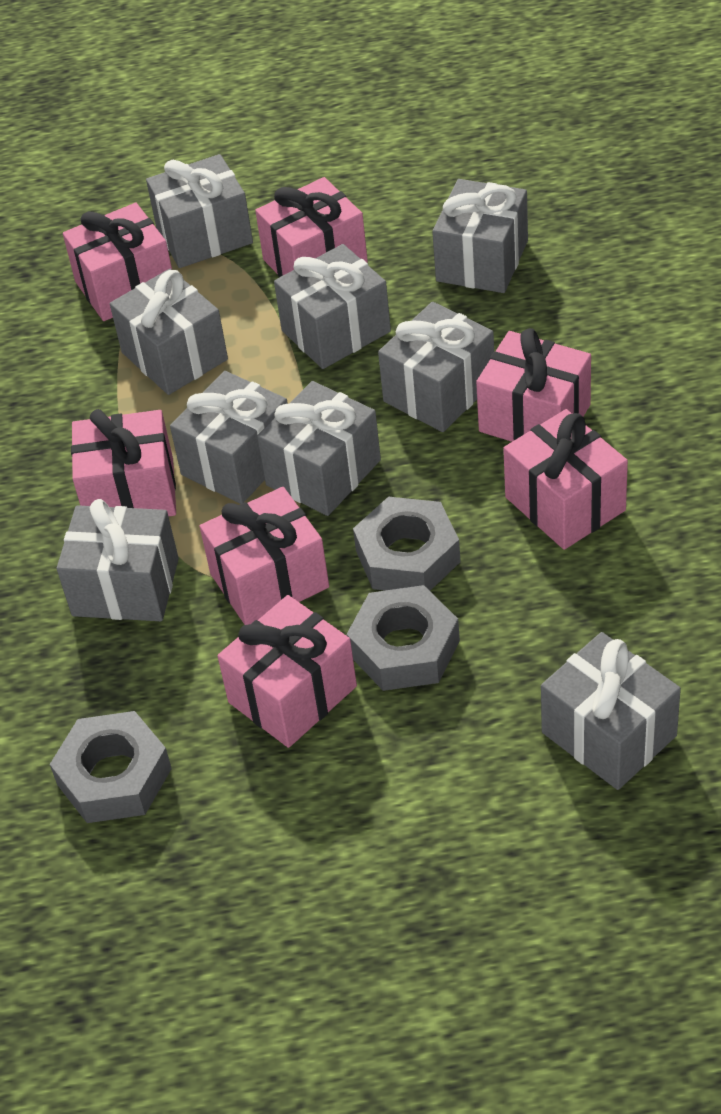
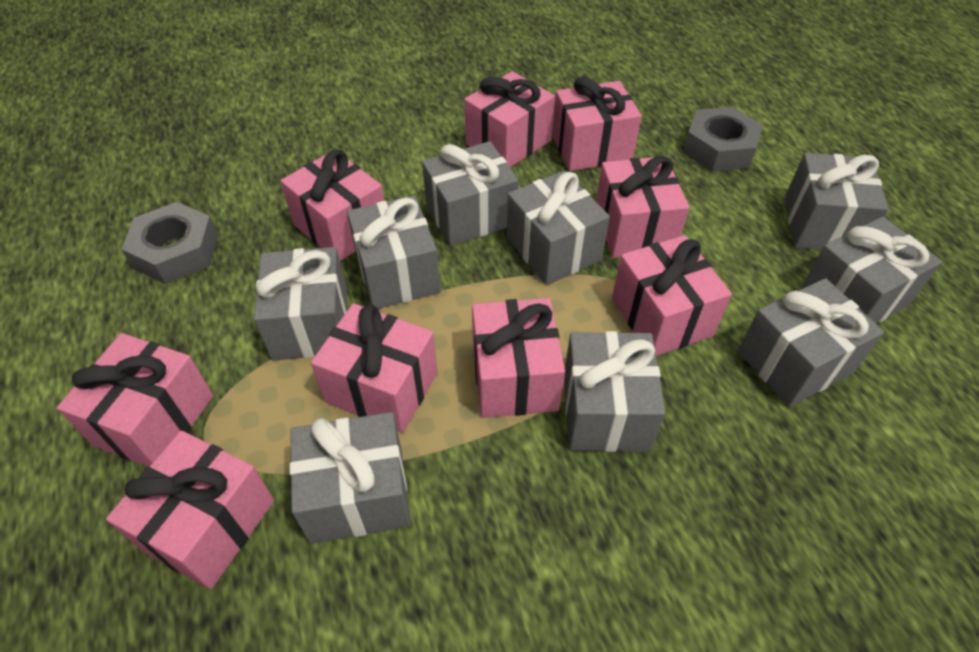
grey nut: 3 -> 2
pink gift: 7 -> 9

